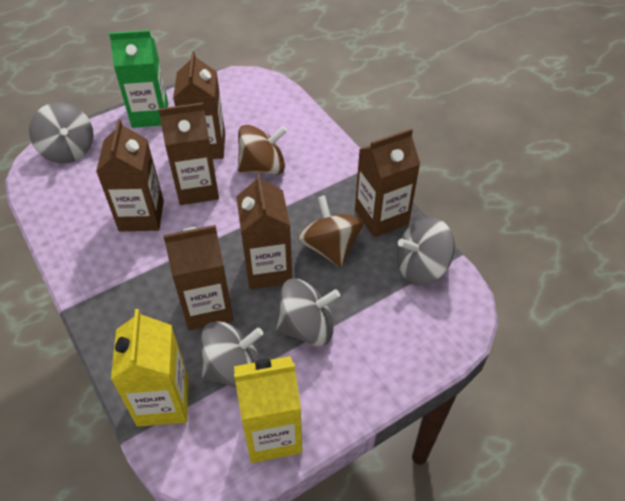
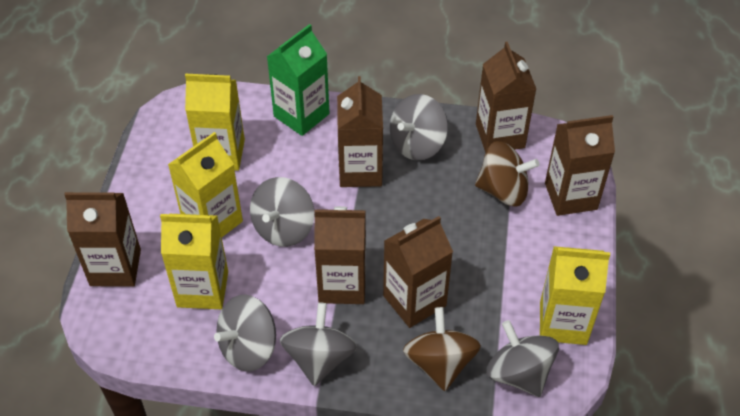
grey spinning top: 4 -> 5
yellow carton: 2 -> 4

